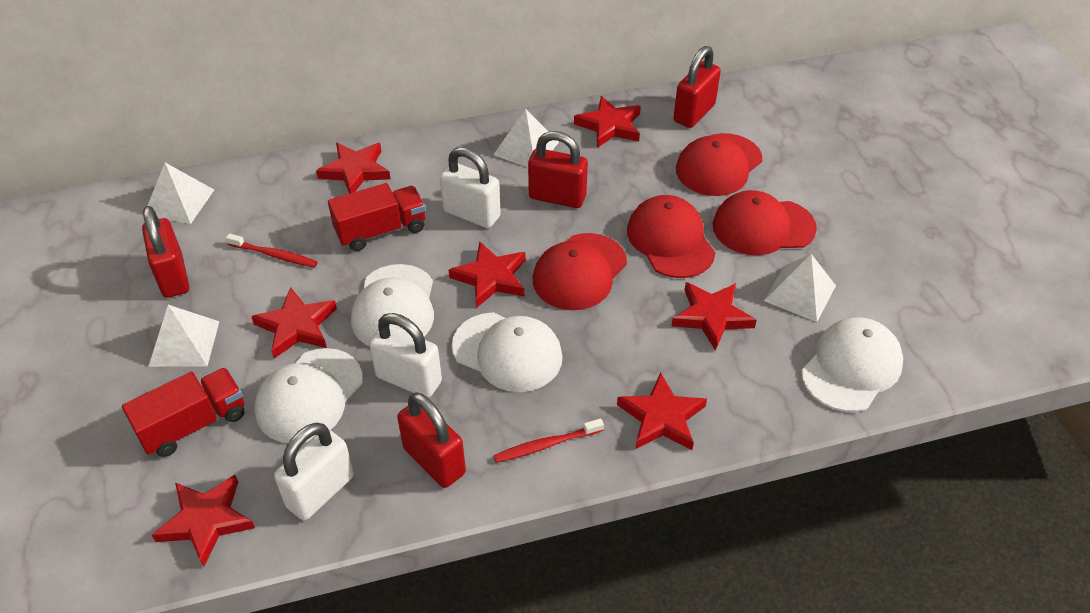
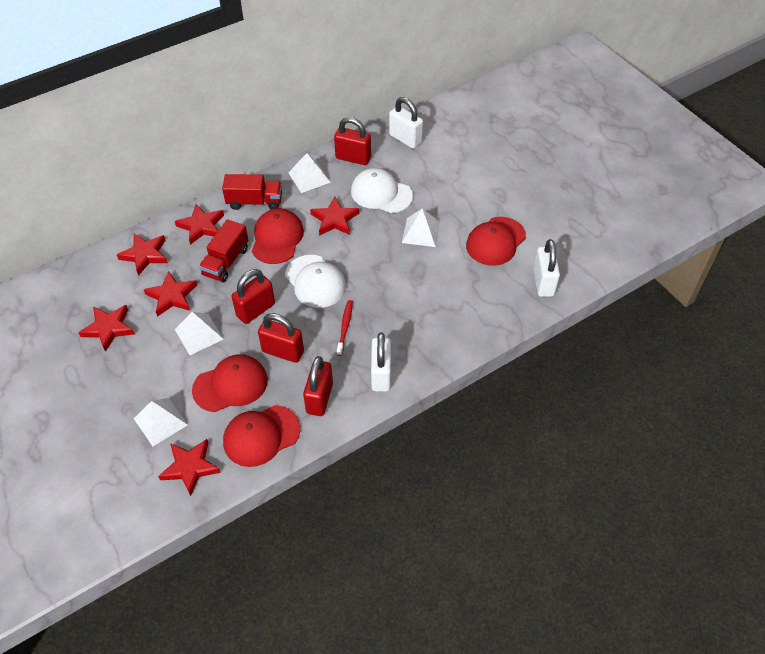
red star: 7 -> 6
red toothbrush: 2 -> 1
white cap: 4 -> 2

